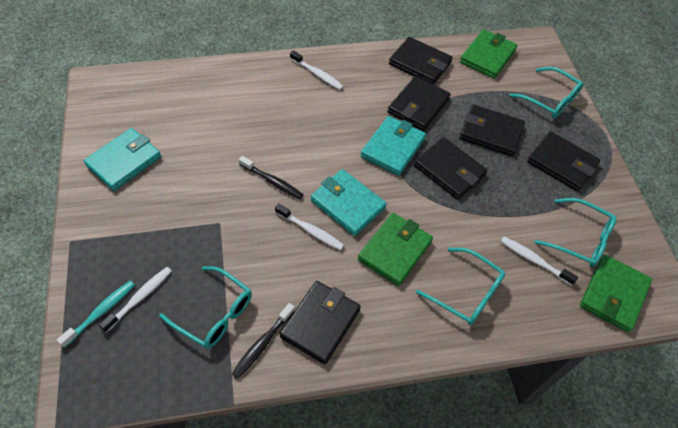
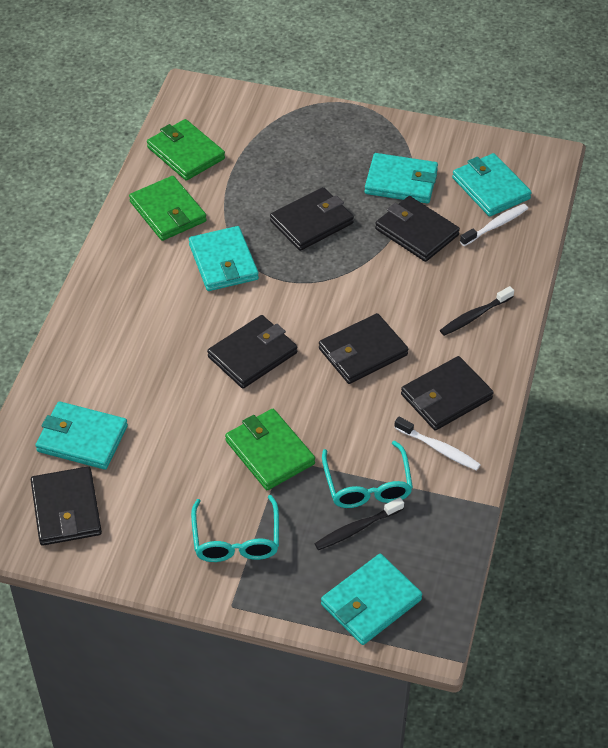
turquoise glasses: 4 -> 2
turquoise toothbrush: 1 -> 0
turquoise wallet: 3 -> 5
white toothbrush: 4 -> 2

